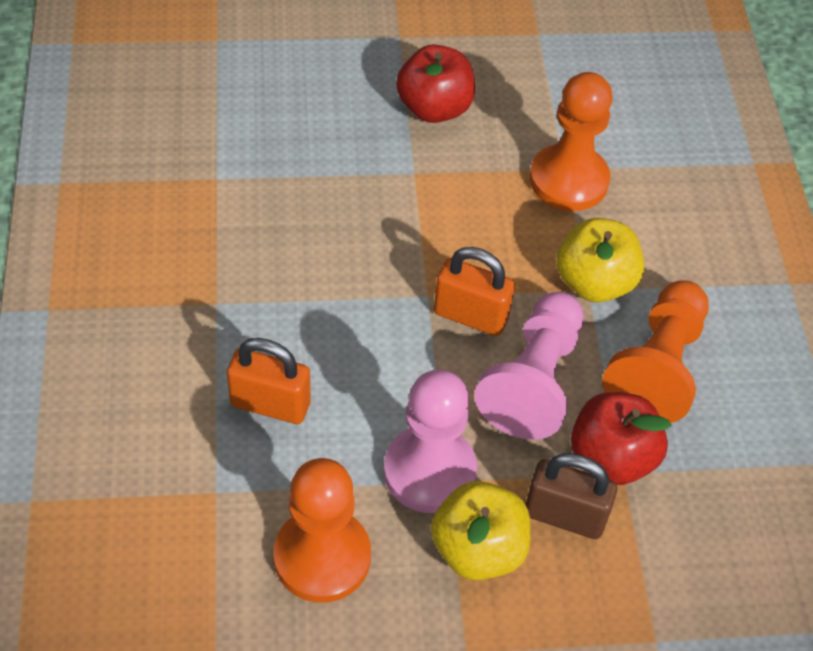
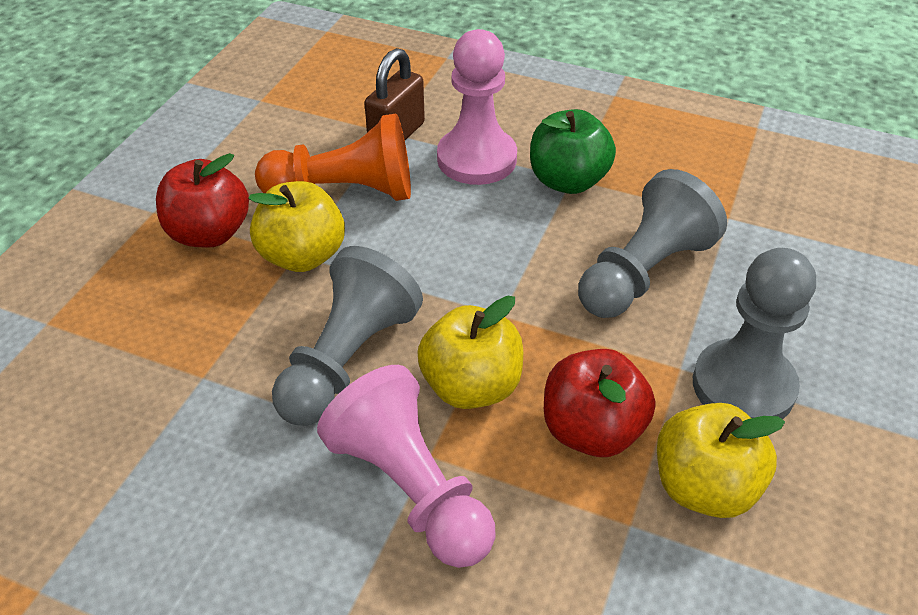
green apple: 0 -> 1
grey pawn: 0 -> 3
orange padlock: 2 -> 0
orange pawn: 3 -> 1
yellow apple: 2 -> 3

